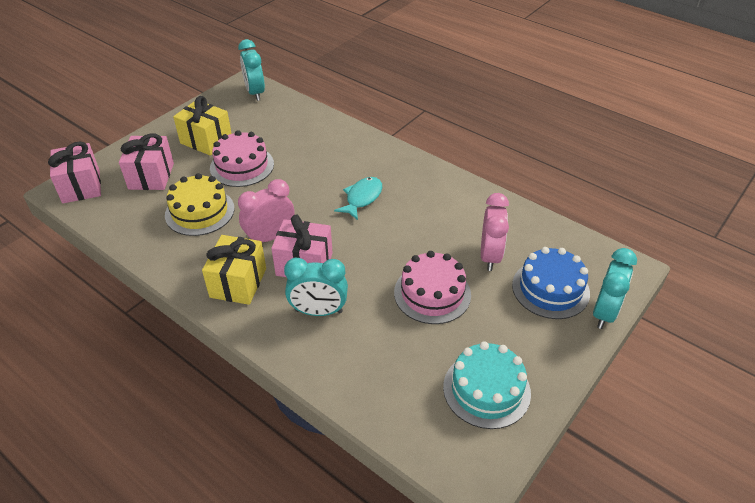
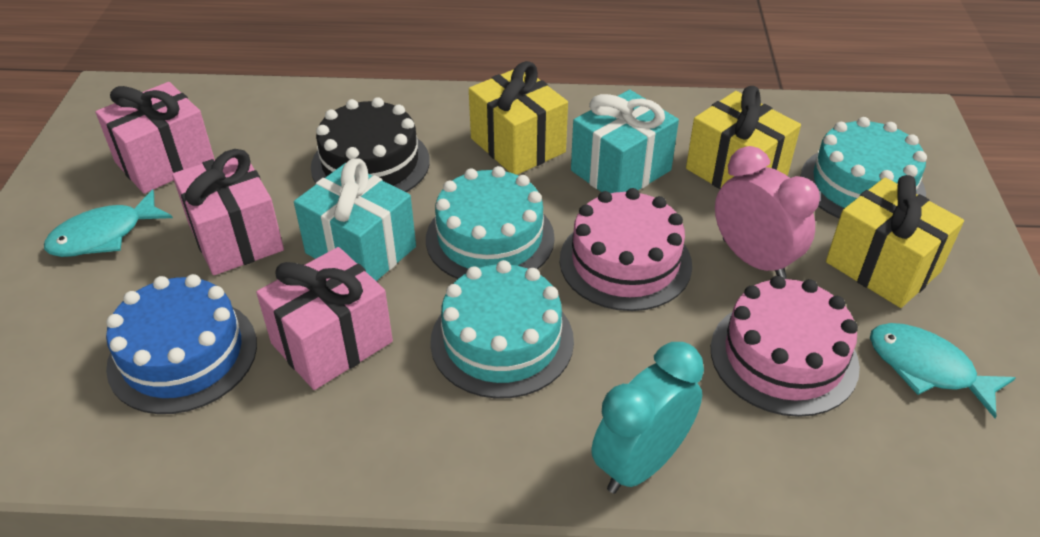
black cake: 0 -> 1
pink clock: 2 -> 1
turquoise cake: 1 -> 3
turquoise clock: 3 -> 1
turquoise fish: 1 -> 2
turquoise gift: 0 -> 2
yellow cake: 1 -> 0
yellow gift: 2 -> 3

